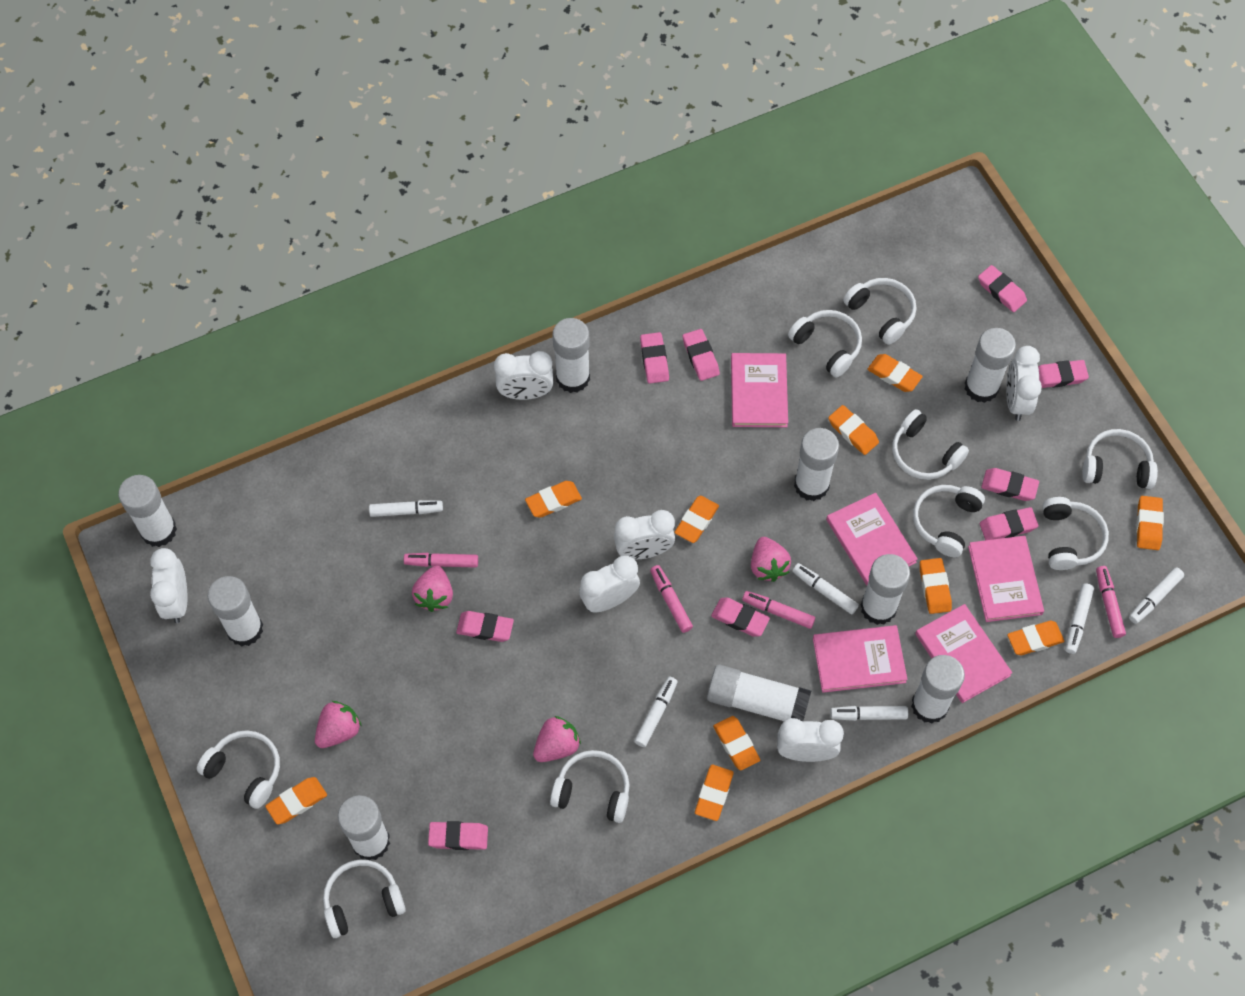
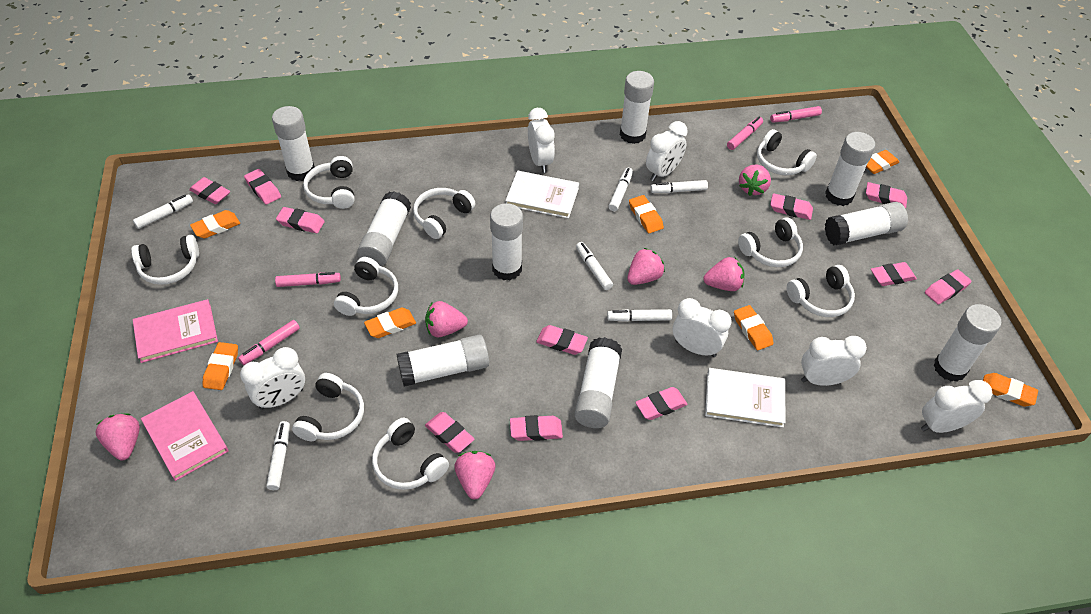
orange eraser: 10 -> 7
pink book: 5 -> 2
pink eraser: 9 -> 11
pink strawberry: 4 -> 6
white book: 0 -> 2

